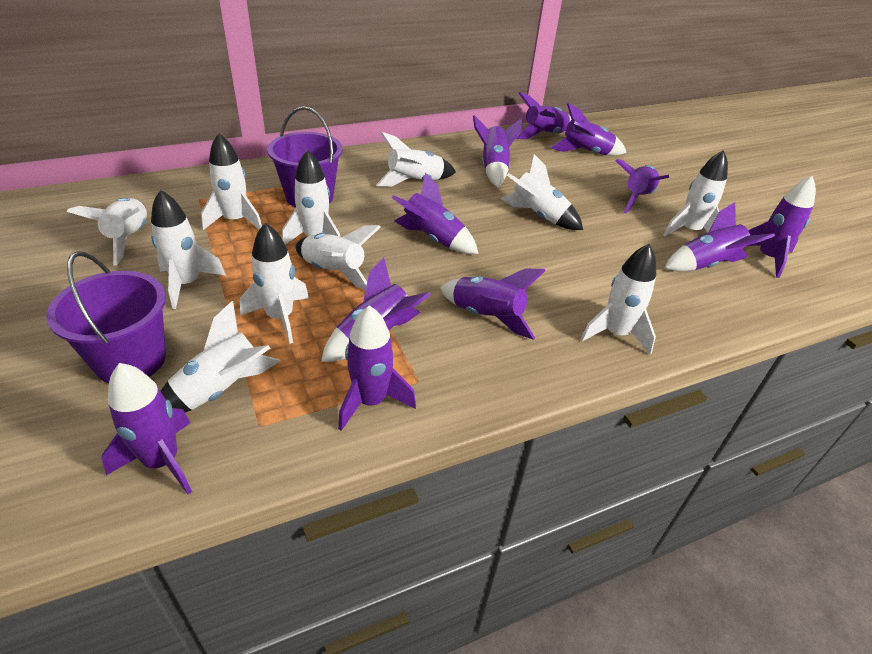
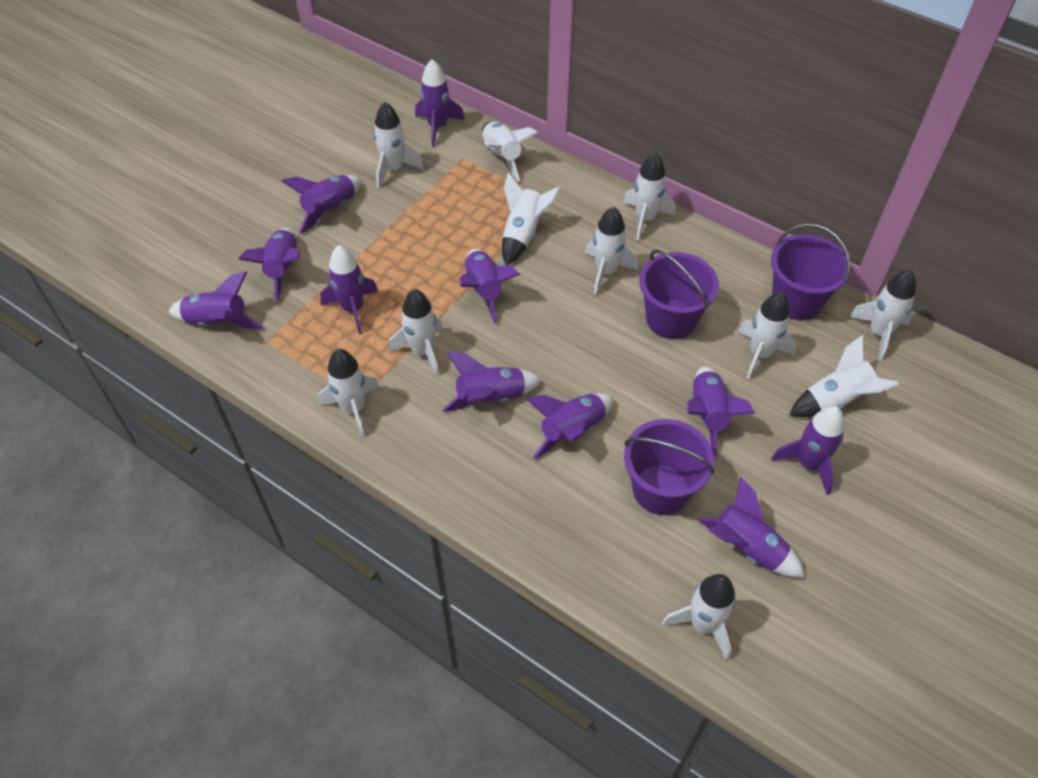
purple bucket: 2 -> 3

